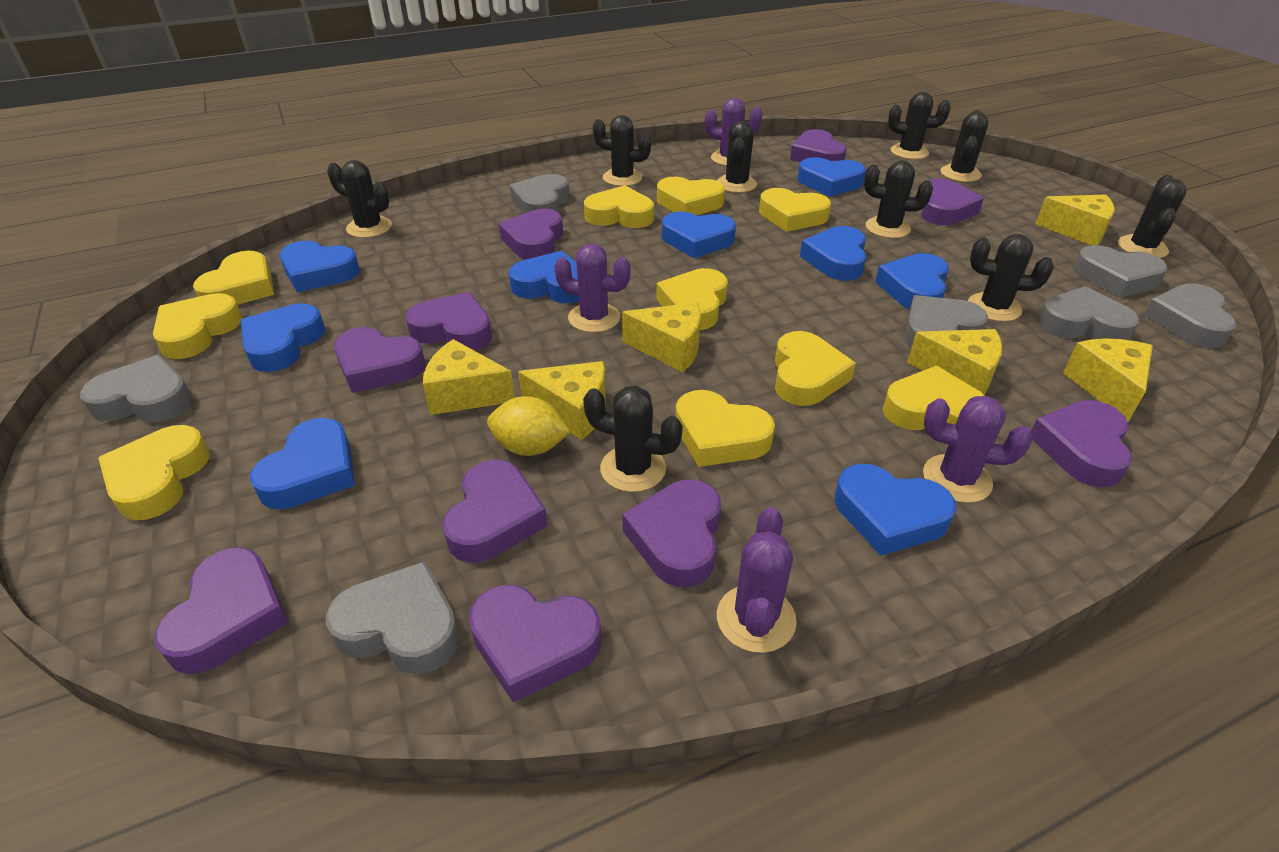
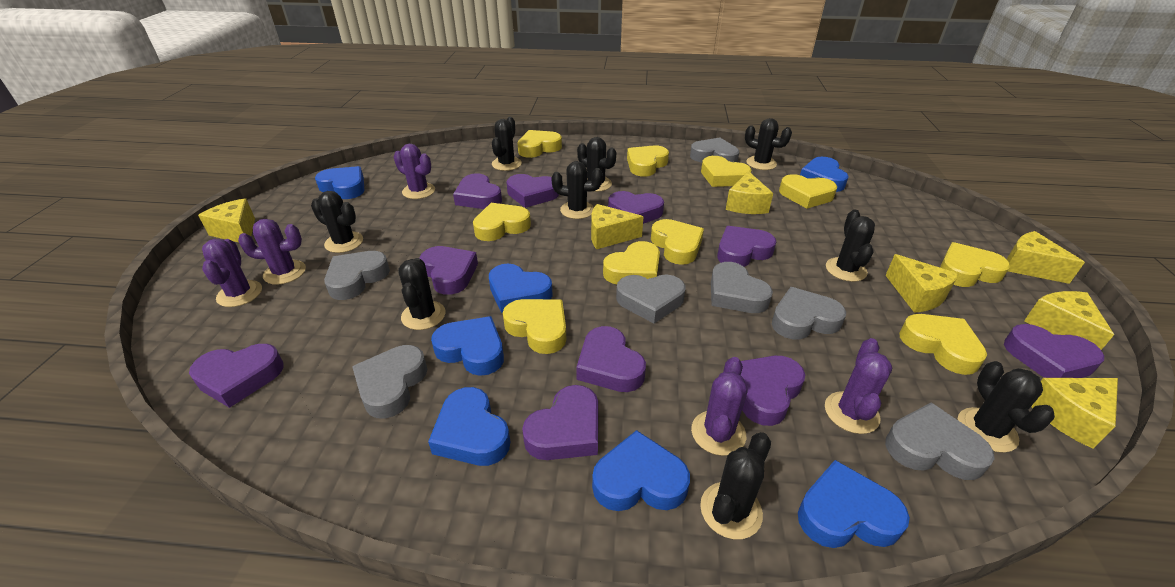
blue heart: 9 -> 7
purple cactus: 4 -> 5
yellow cheese: 6 -> 7
yellow lemon: 1 -> 0

